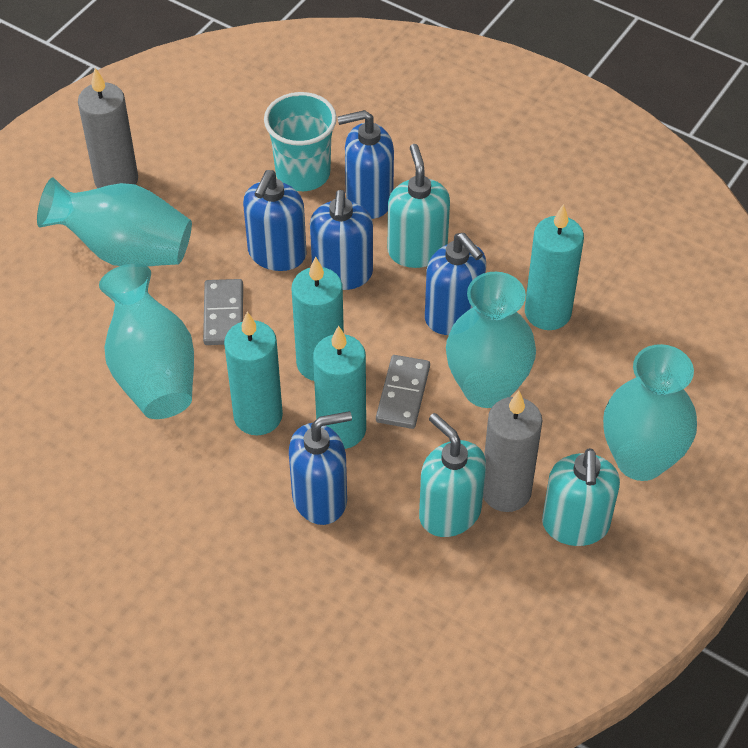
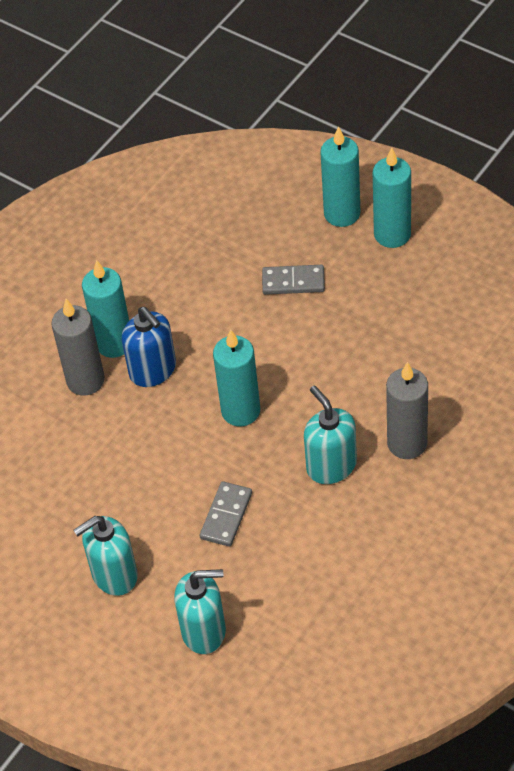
blue soap dispenser: 5 -> 1
turquoise cup: 1 -> 0
turquoise vase: 4 -> 0

